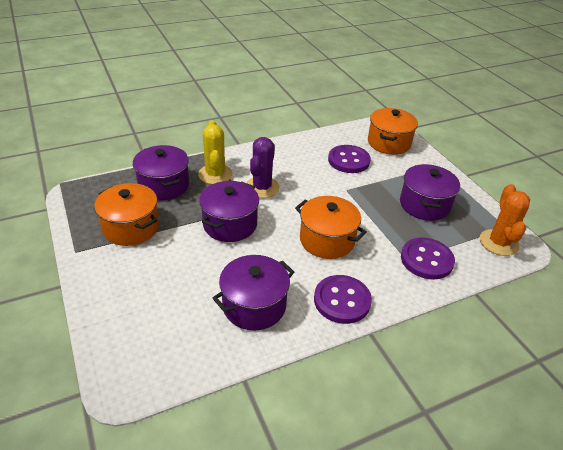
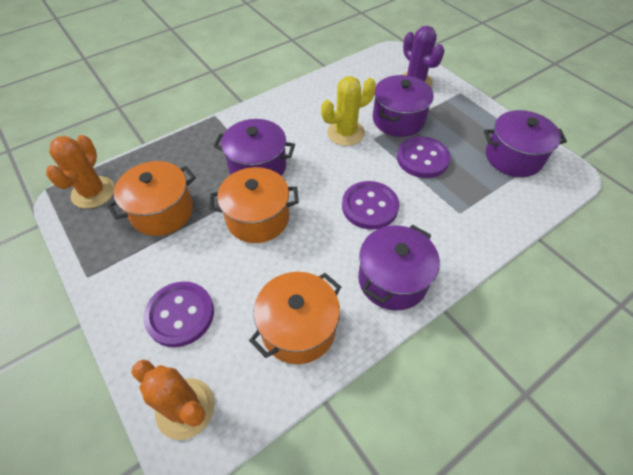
orange cactus: 1 -> 2

